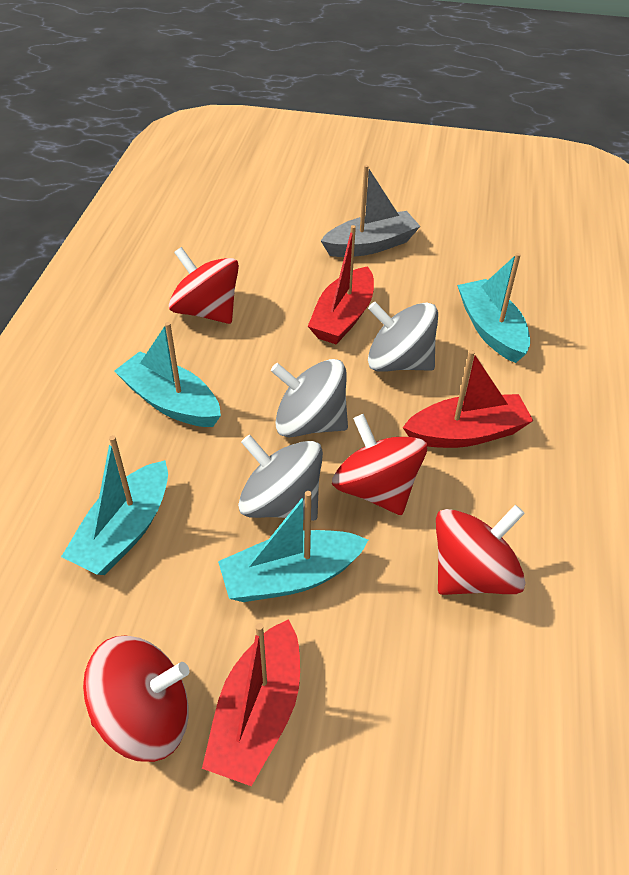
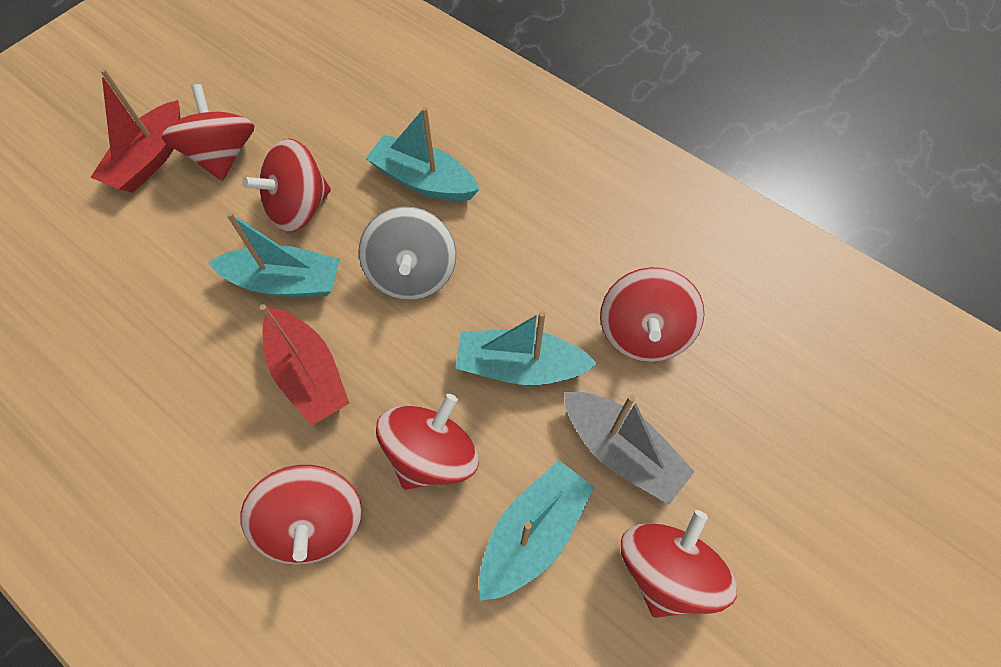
grey spinning top: 3 -> 1
red boat: 3 -> 2
red spinning top: 4 -> 6

